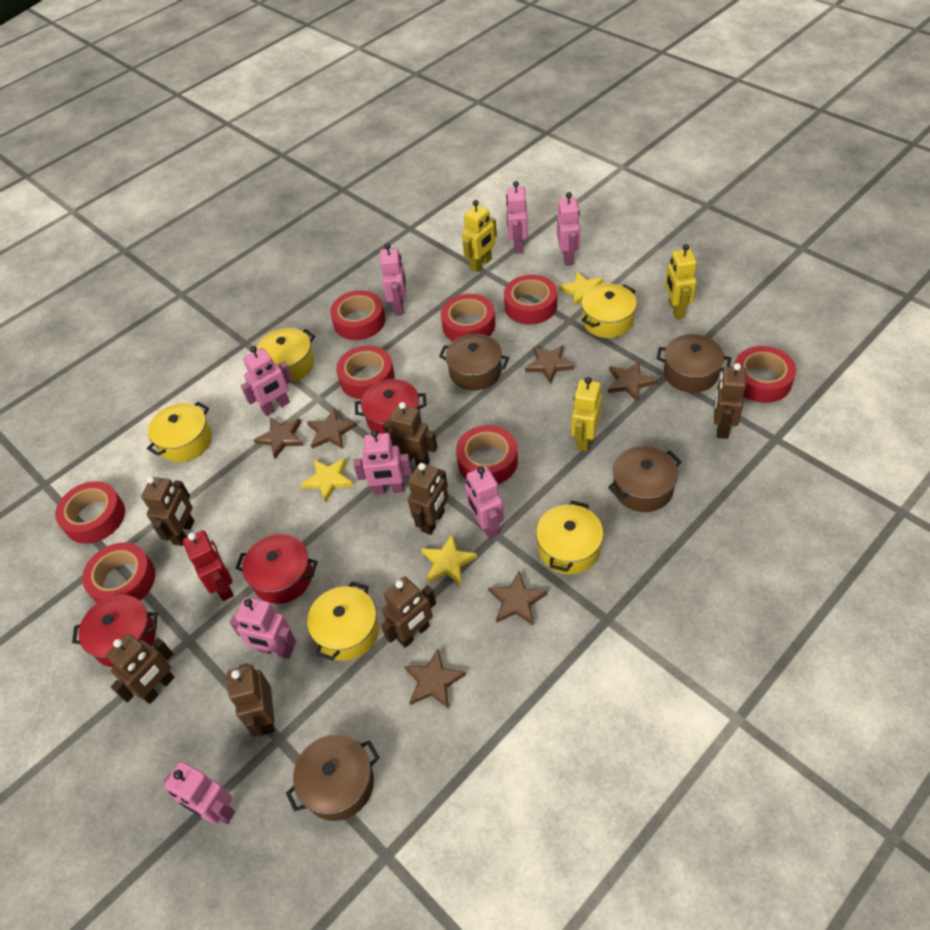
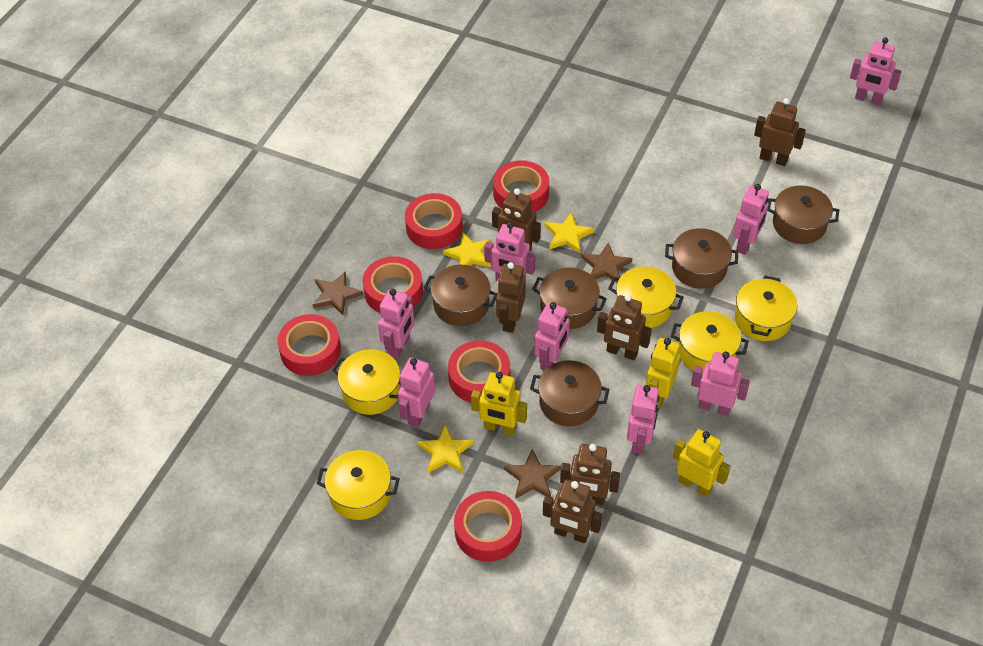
brown pot: 4 -> 5
brown robot: 7 -> 6
brown star: 6 -> 3
red pot: 3 -> 0
red robot: 1 -> 0
red tape: 8 -> 6

